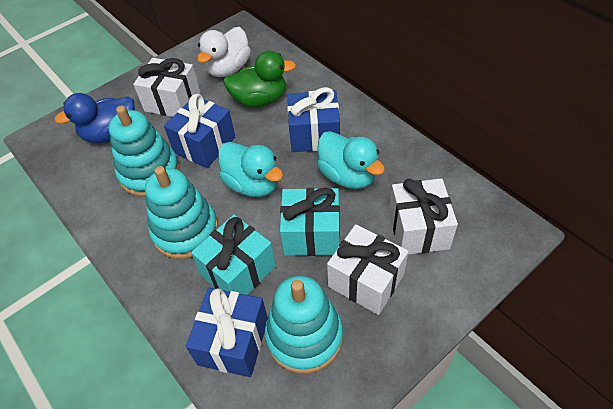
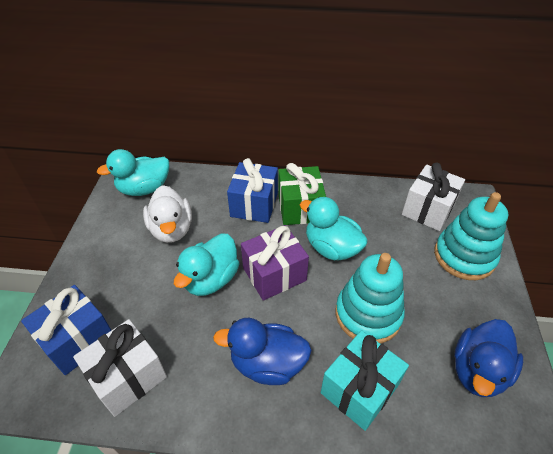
blue duck: 1 -> 2
blue gift: 3 -> 2
green duck: 1 -> 0
green gift: 0 -> 1
purple gift: 0 -> 1
turquoise duck: 2 -> 3
turquoise gift: 2 -> 1
turquoise stacking toy: 3 -> 2
white gift: 3 -> 2

